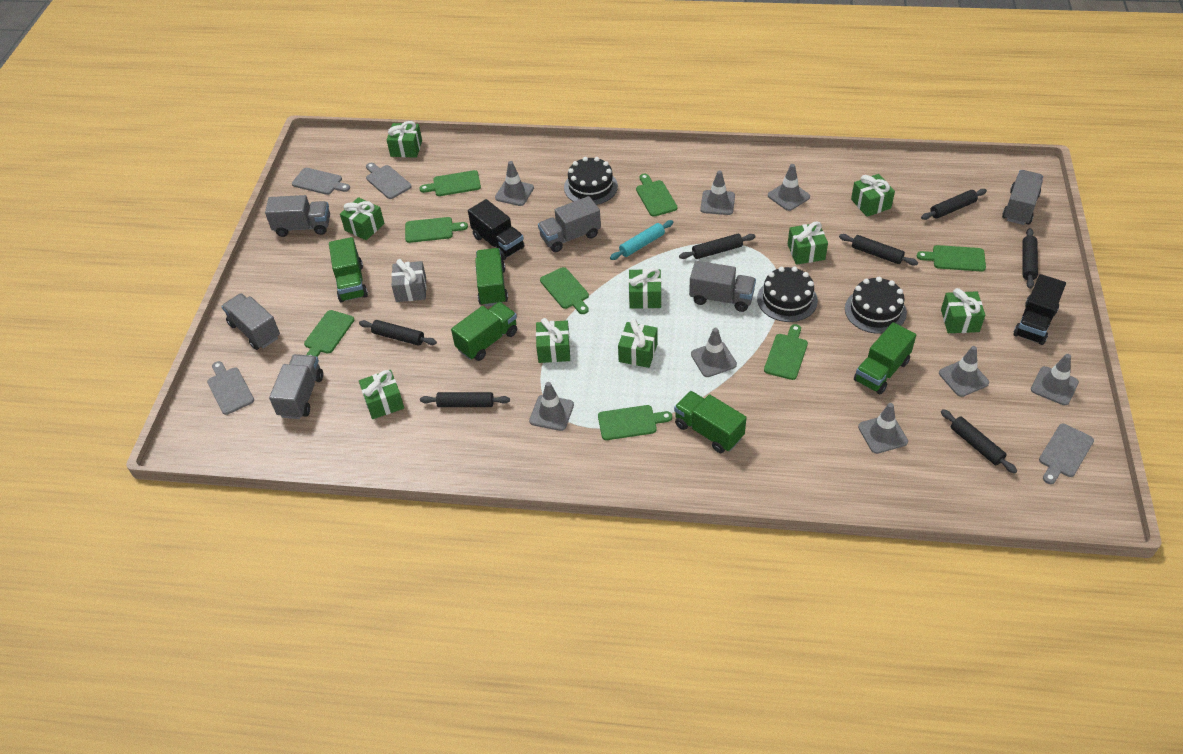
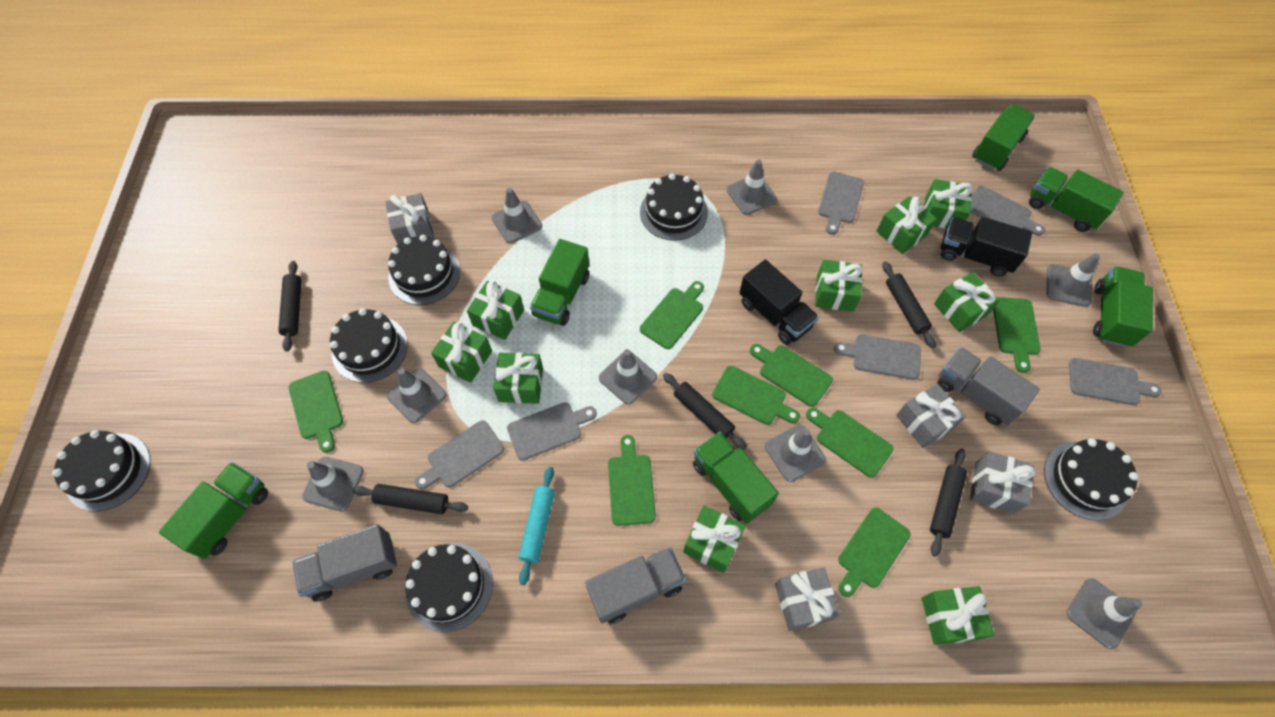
black cake: 3 -> 6
black rolling pin: 7 -> 5
green truck: 5 -> 6
grey cutting board: 4 -> 6
grey gift: 1 -> 4
grey truck: 6 -> 3

